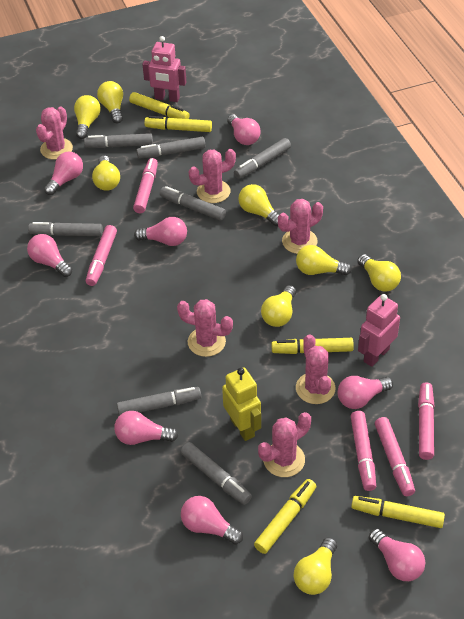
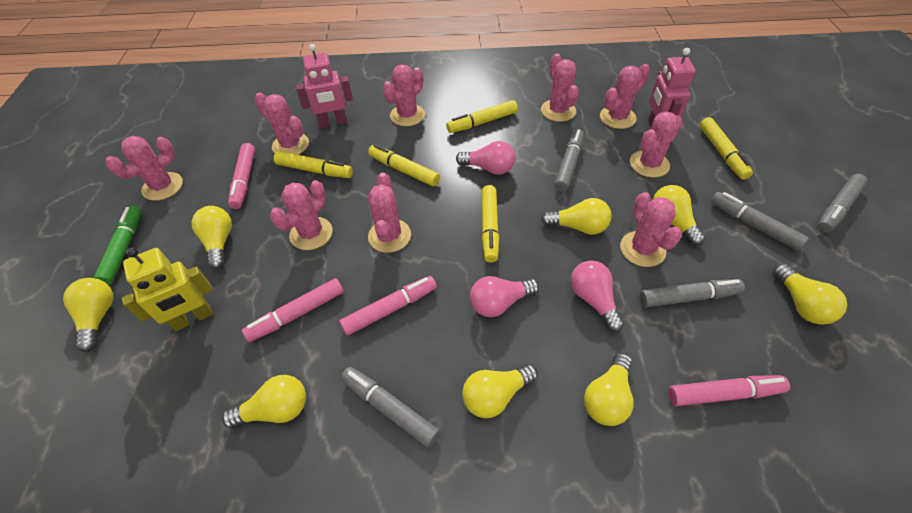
green marker: 0 -> 1
grey marker: 7 -> 5
pink cactus: 6 -> 9
pink light bulb: 8 -> 3
pink marker: 5 -> 4

